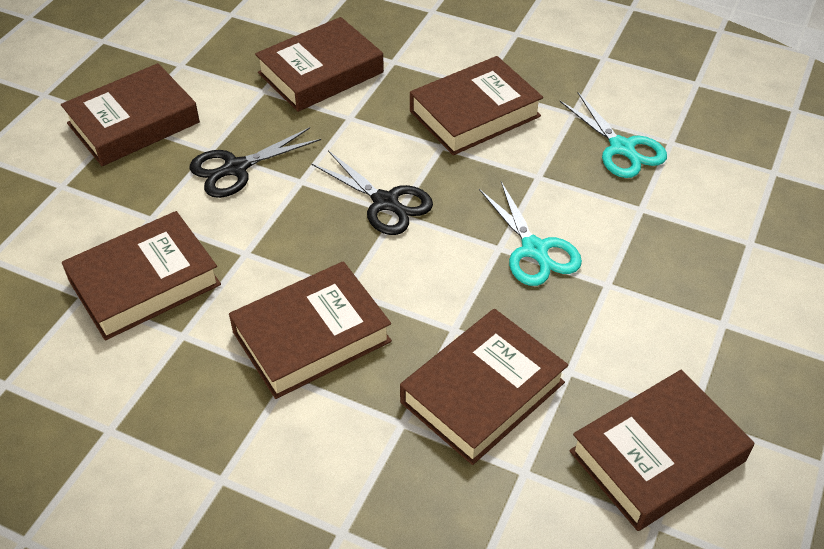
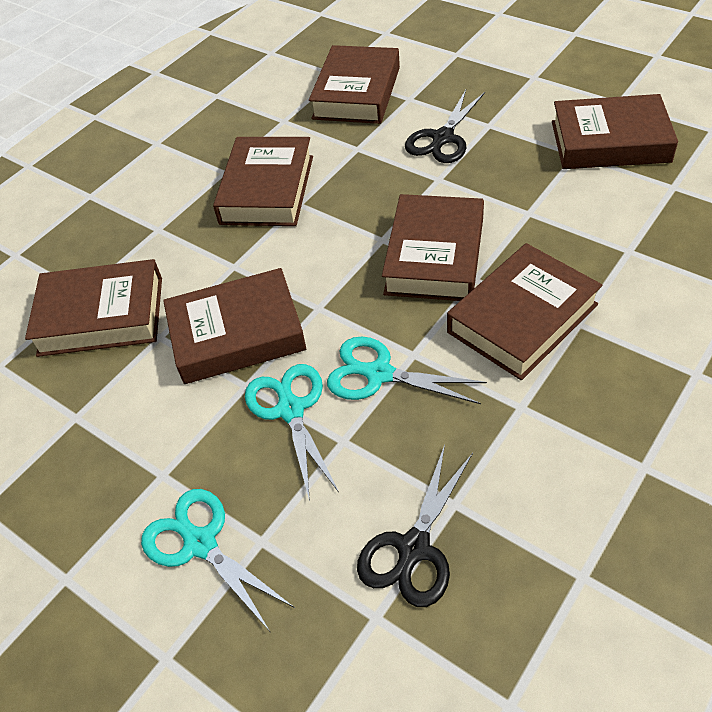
turquoise scissors: 2 -> 3

